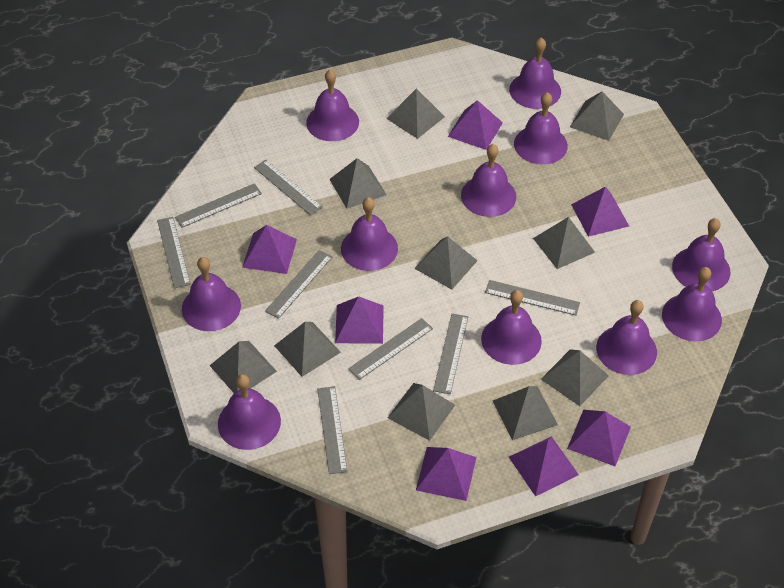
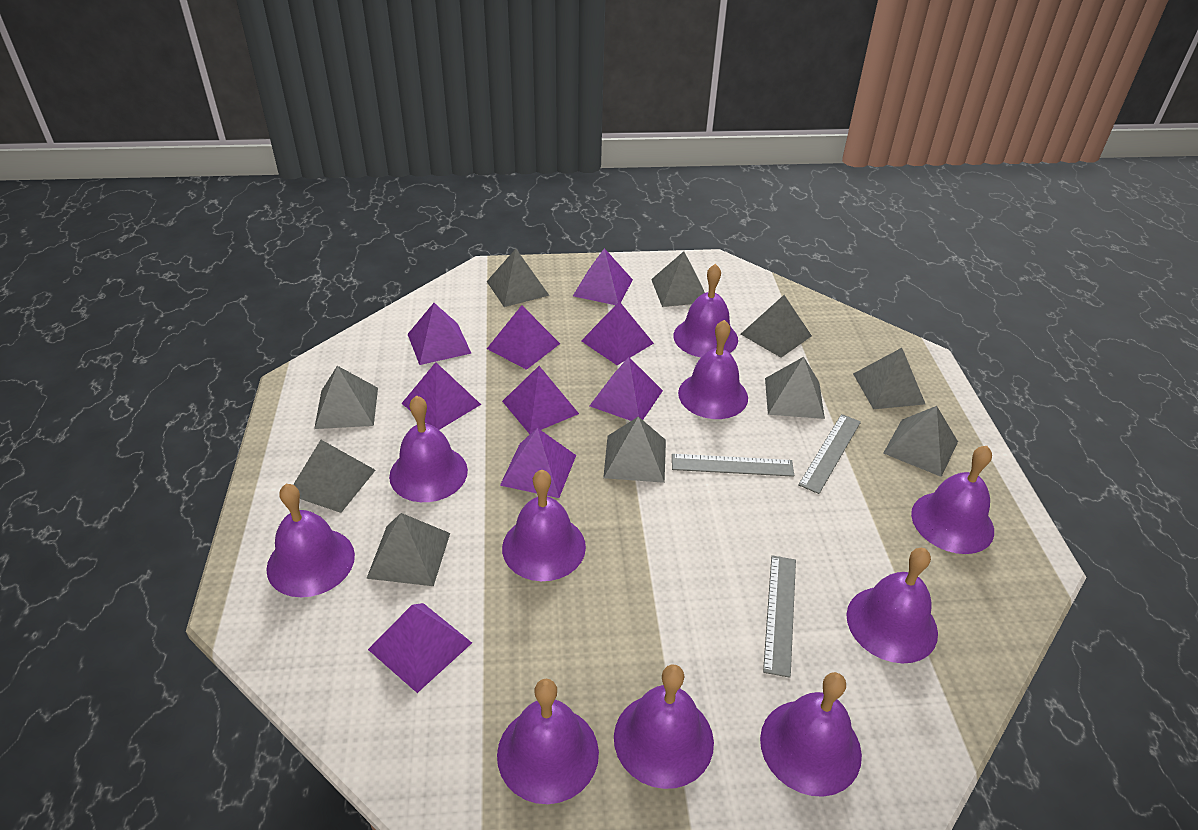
grey ruler: 8 -> 3
purple bell: 11 -> 10
purple pyramid: 7 -> 9

